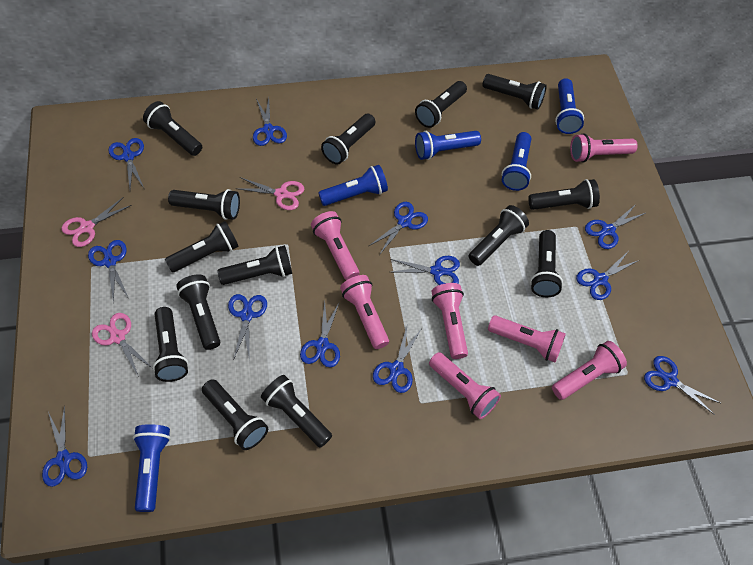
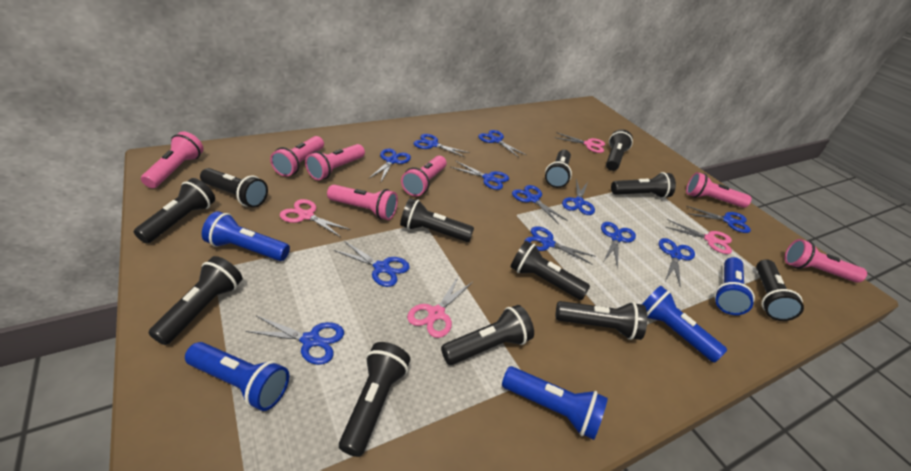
black flashlight: 14 -> 12
pink scissors: 3 -> 4

